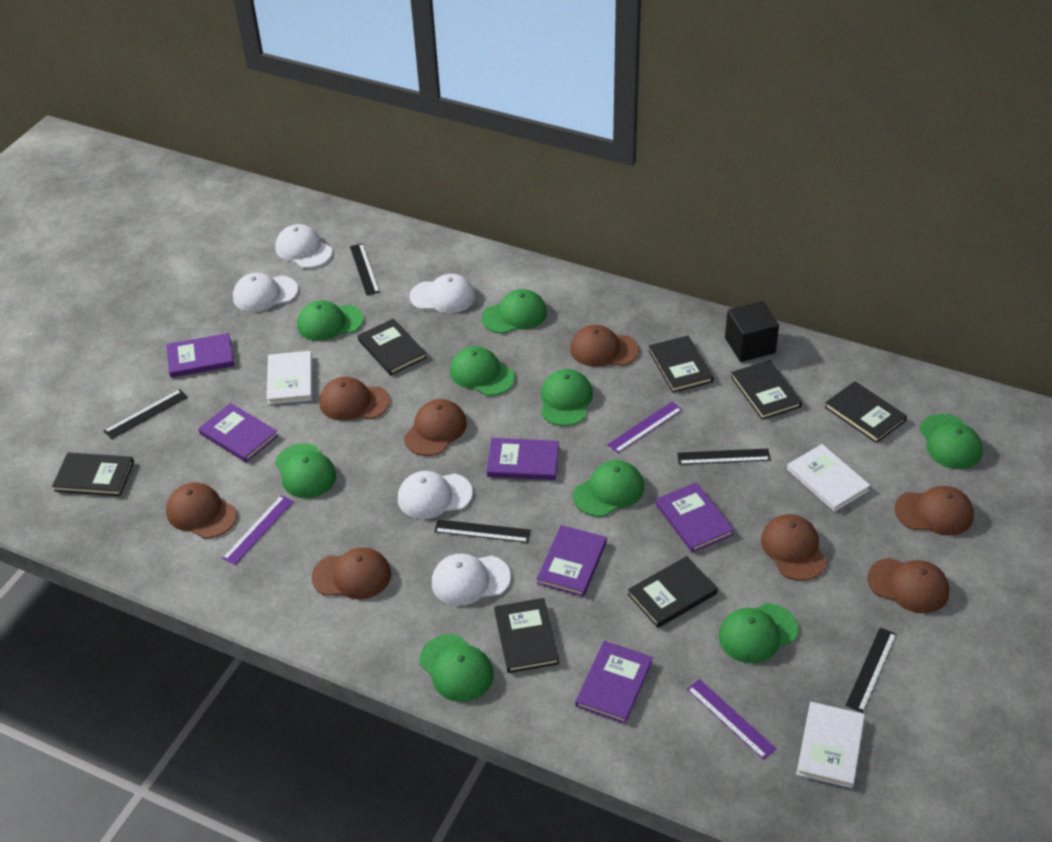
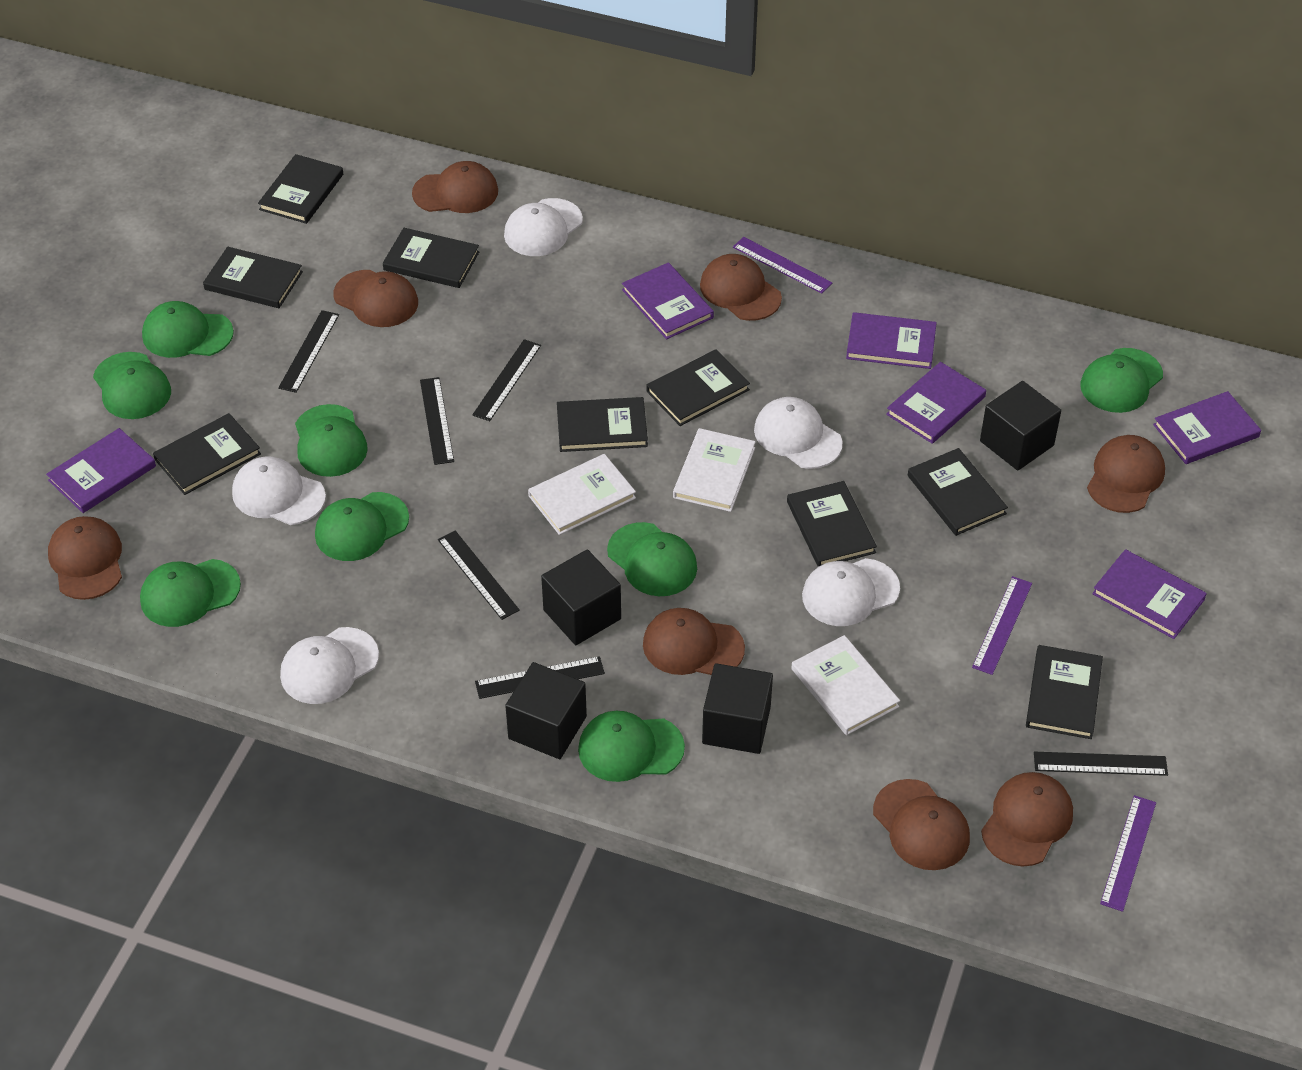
black book: 7 -> 9
black cube: 1 -> 4
black ruler: 5 -> 6
green cap: 9 -> 8

